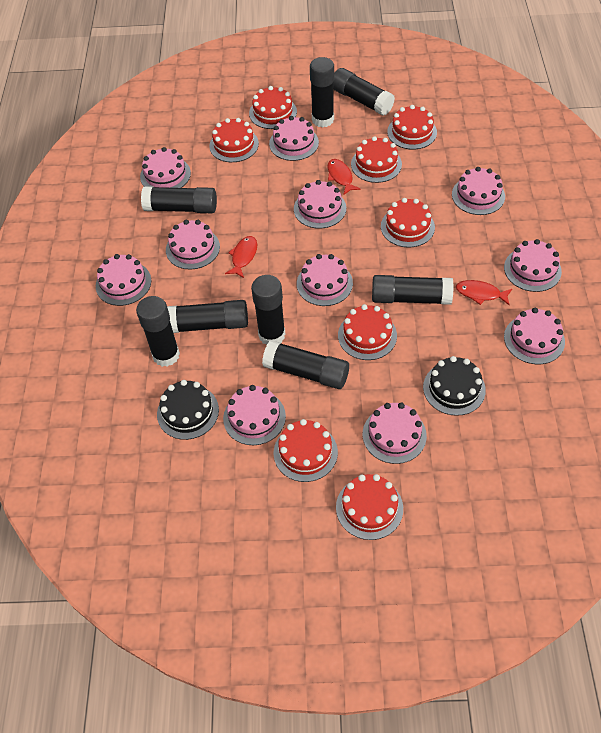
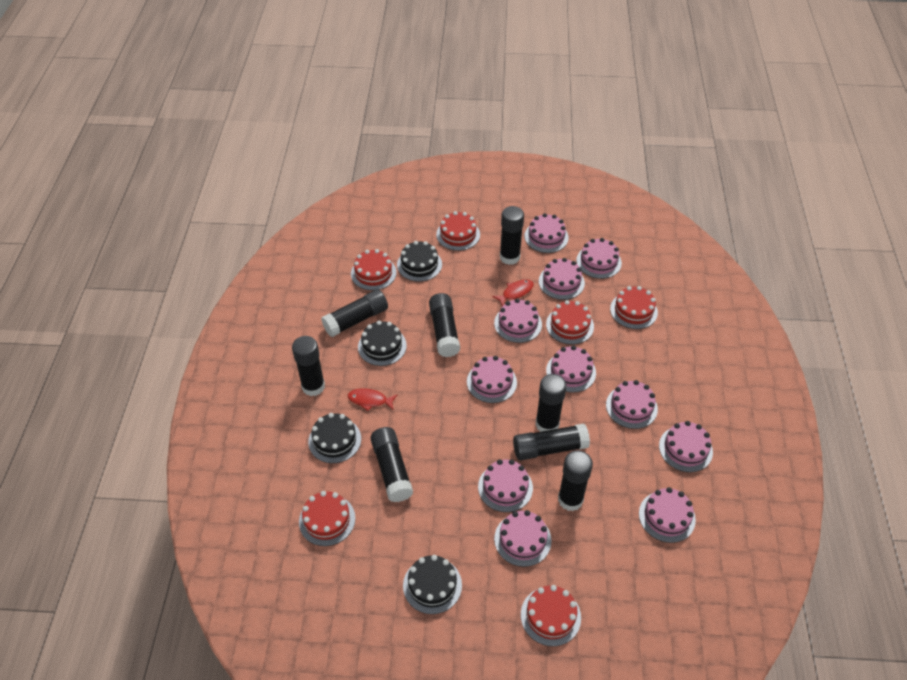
black cake: 2 -> 4
red cake: 8 -> 6
red fish: 3 -> 2

